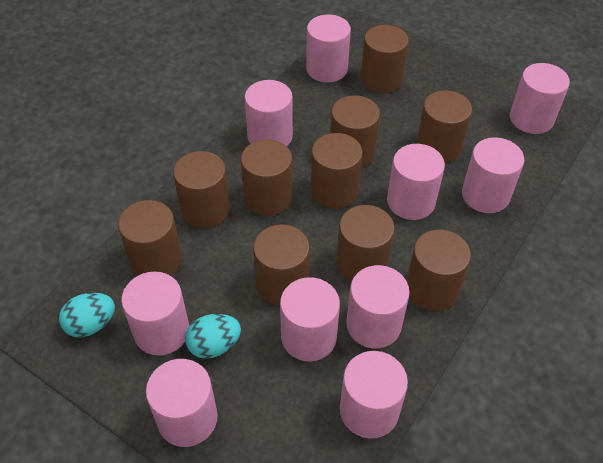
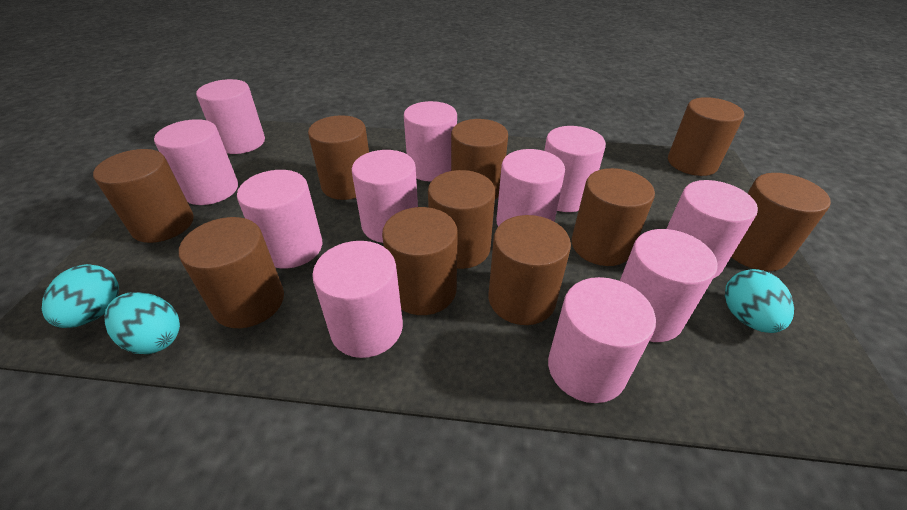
pink cylinder: 10 -> 11
turquoise egg: 2 -> 3

